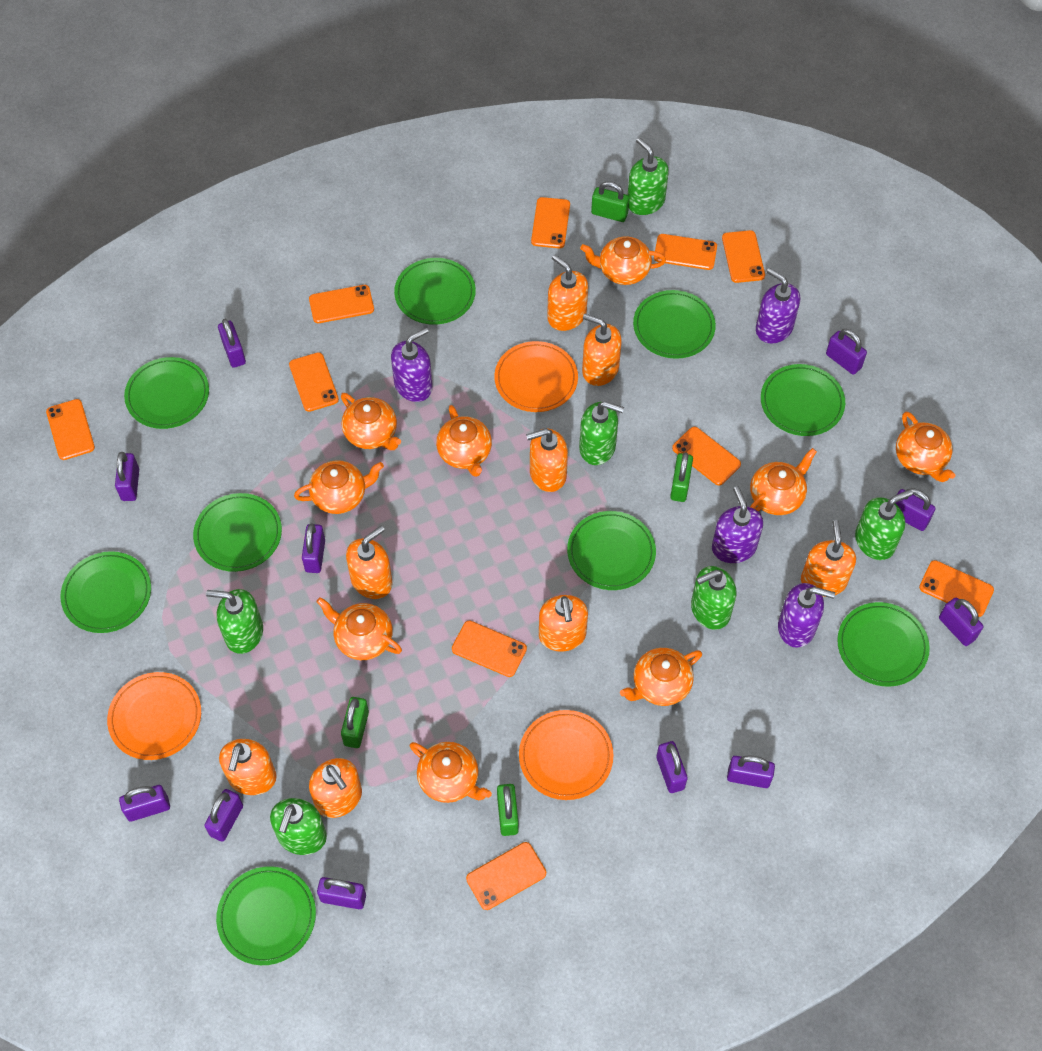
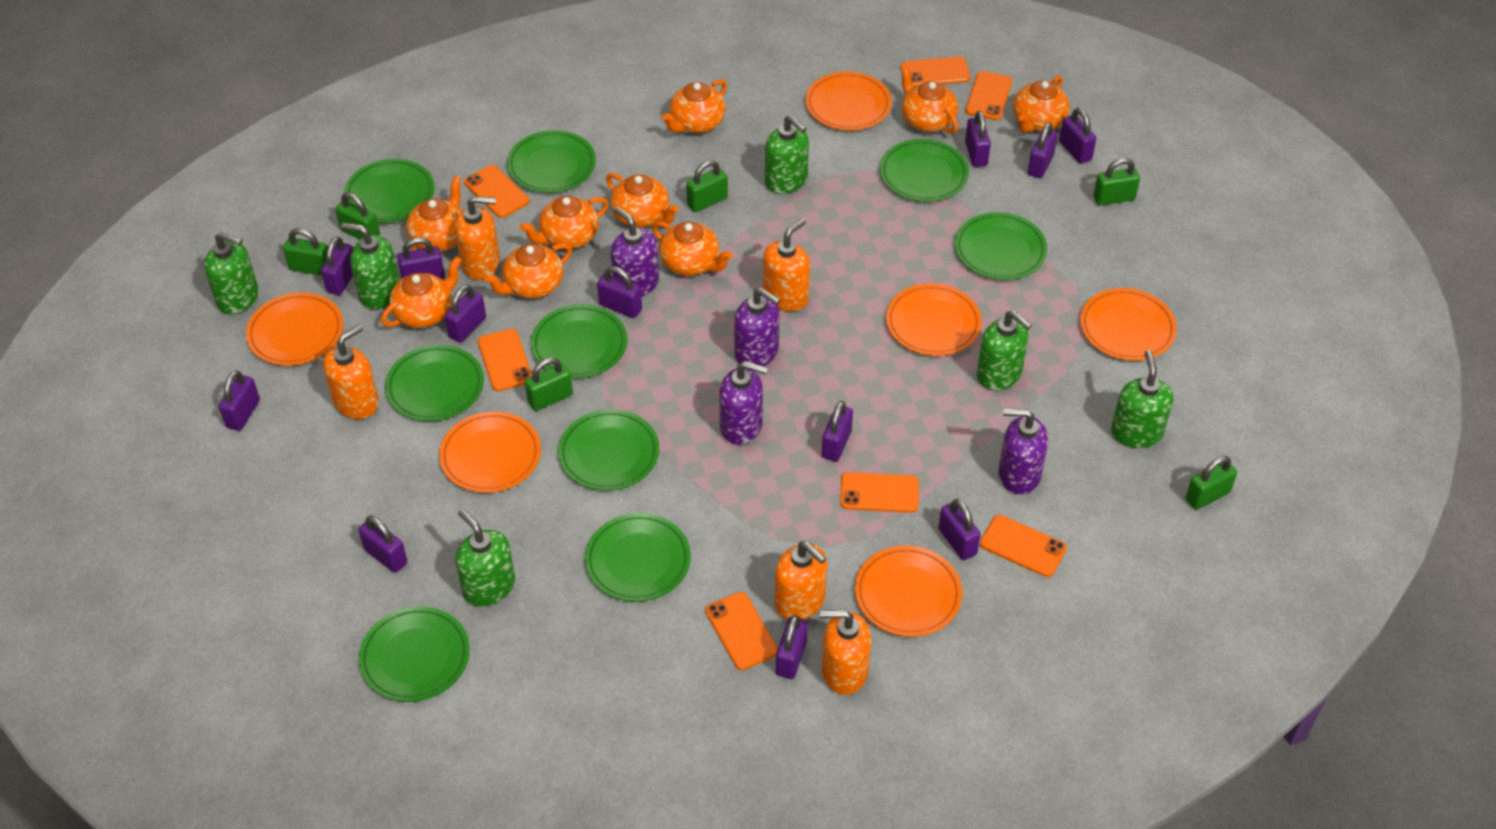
green padlock: 4 -> 6
orange phone: 10 -> 7
orange plate: 3 -> 6
orange soap dispenser: 8 -> 5
purple padlock: 11 -> 12

